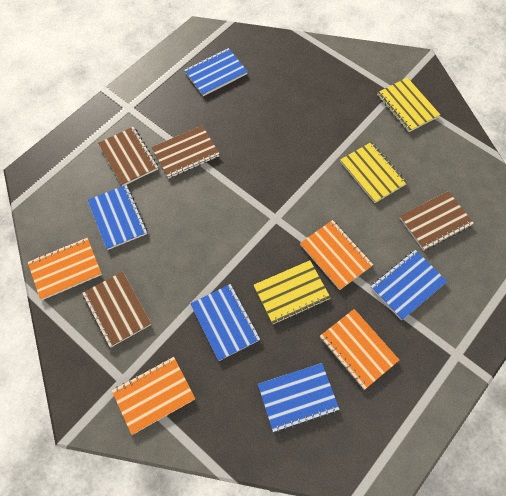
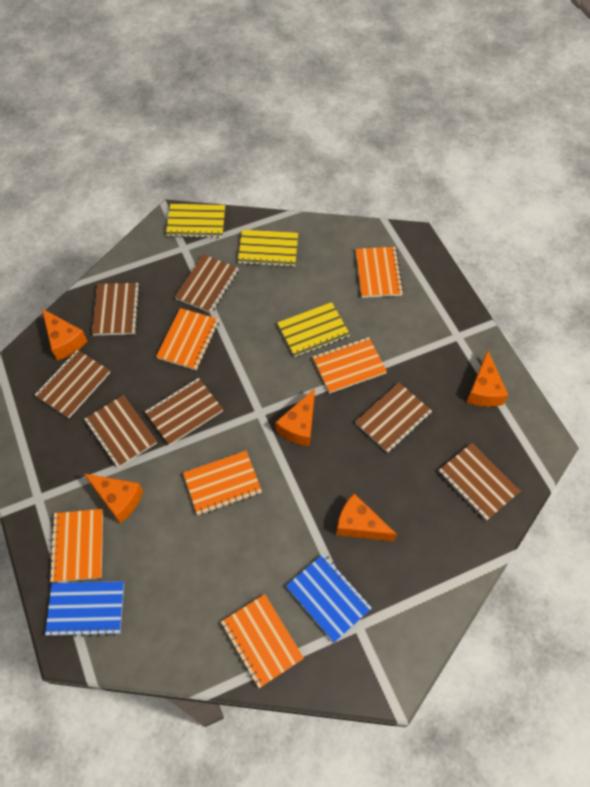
blue notebook: 5 -> 2
brown notebook: 4 -> 7
orange cheese: 0 -> 5
orange notebook: 4 -> 6

